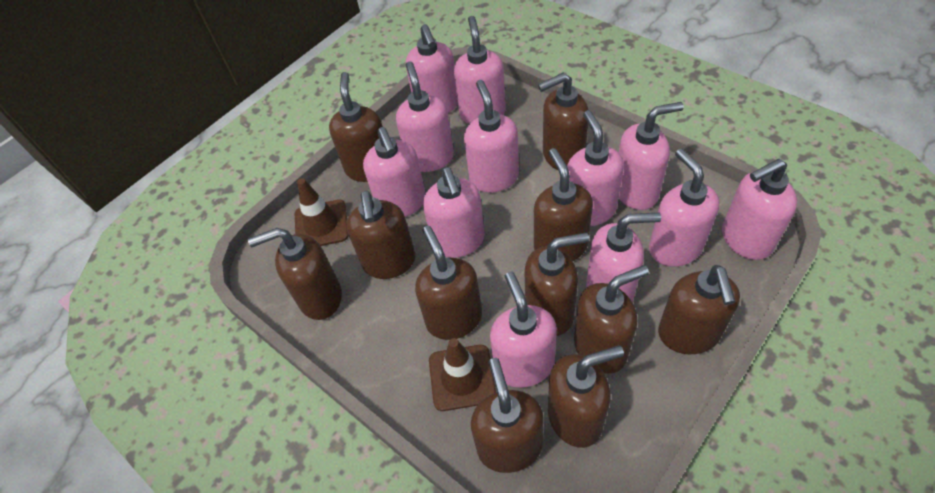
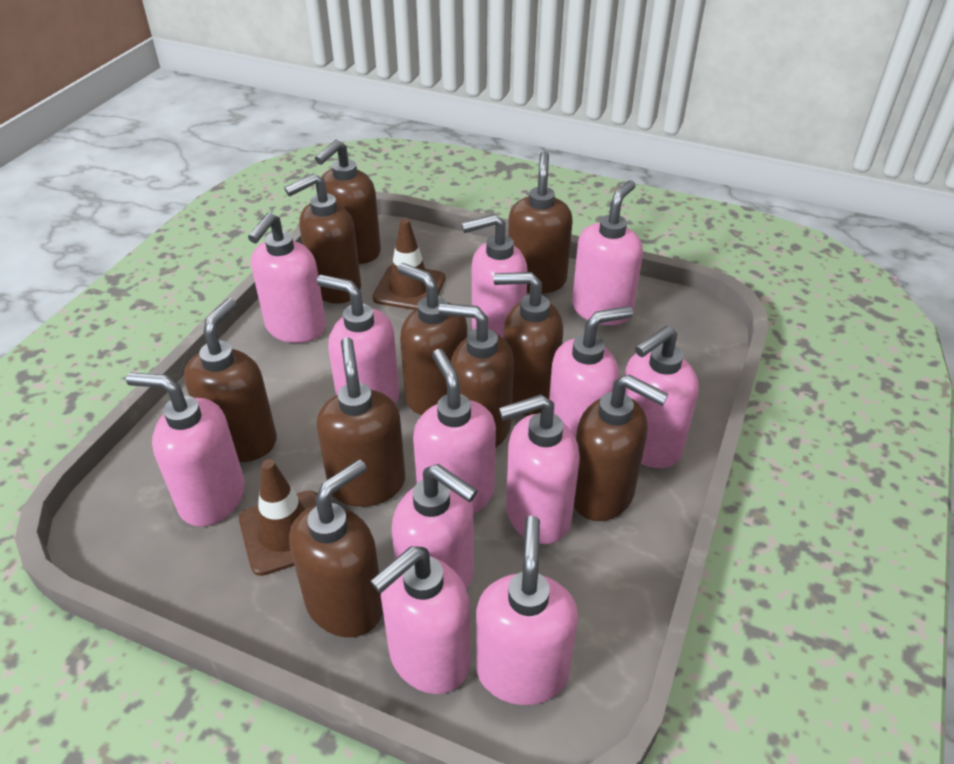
brown soap dispenser: 11 -> 10

